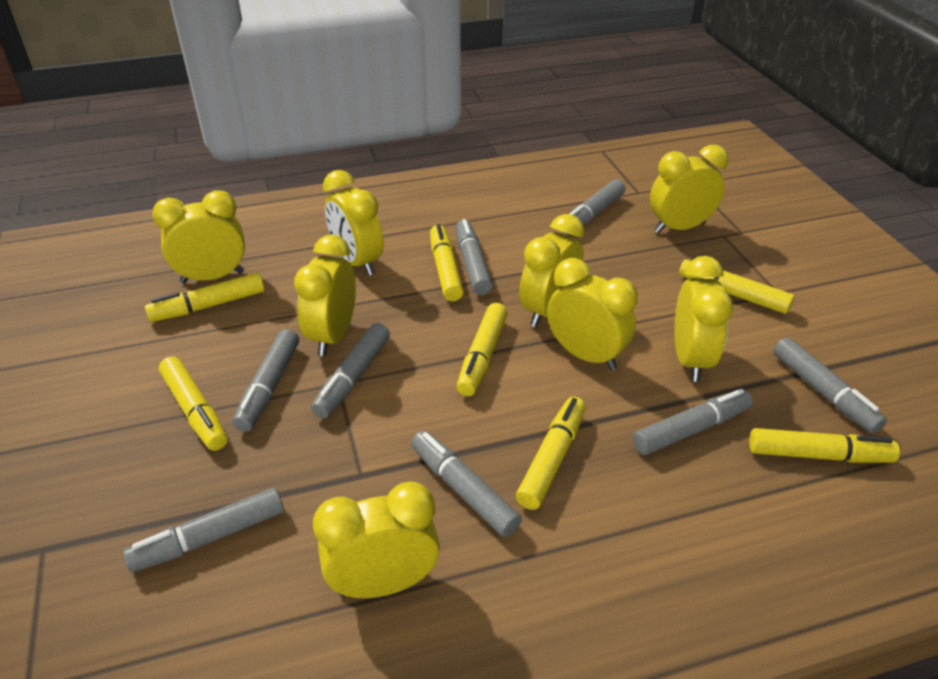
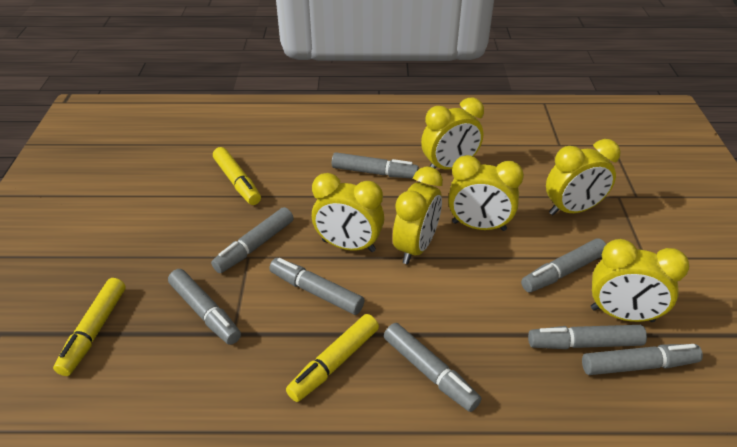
yellow clock: 8 -> 6
yellow marker: 7 -> 3

